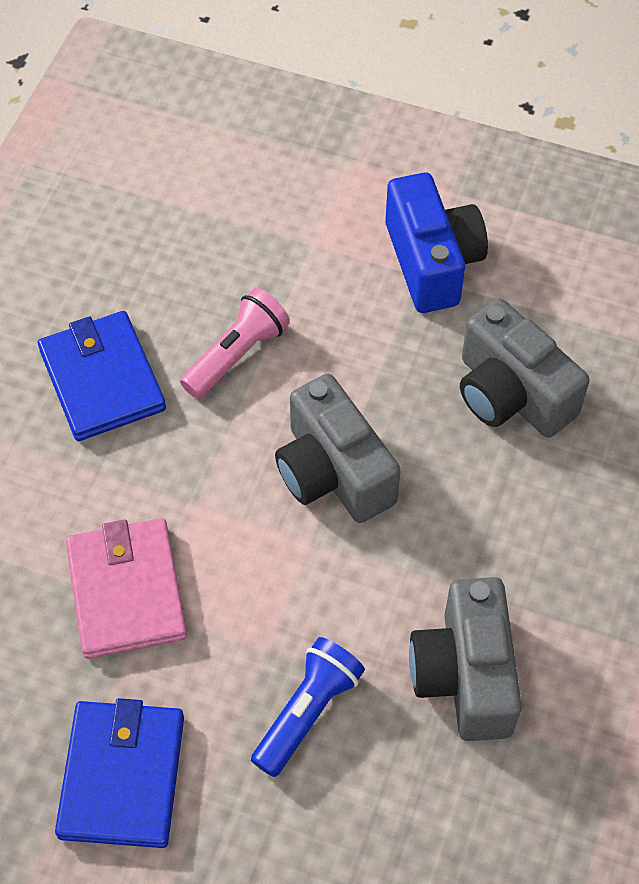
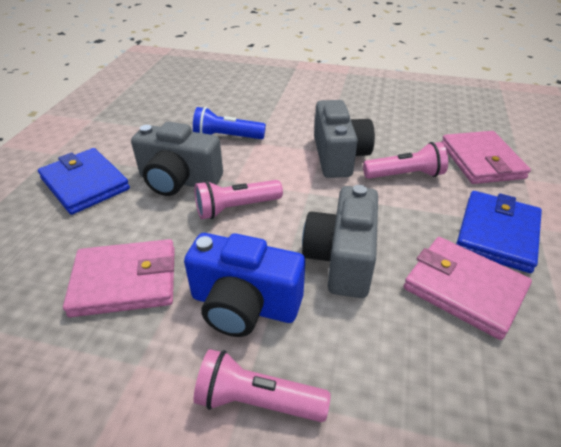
pink flashlight: 1 -> 3
pink wallet: 1 -> 3

